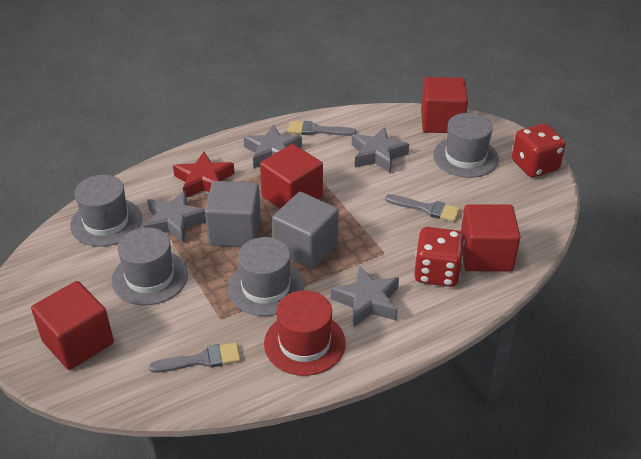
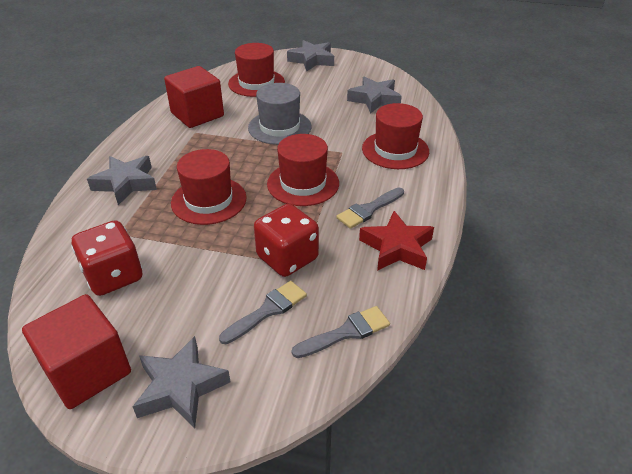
grey cube: 2 -> 0
grey hat: 4 -> 1
red cube: 4 -> 2
red hat: 1 -> 4

